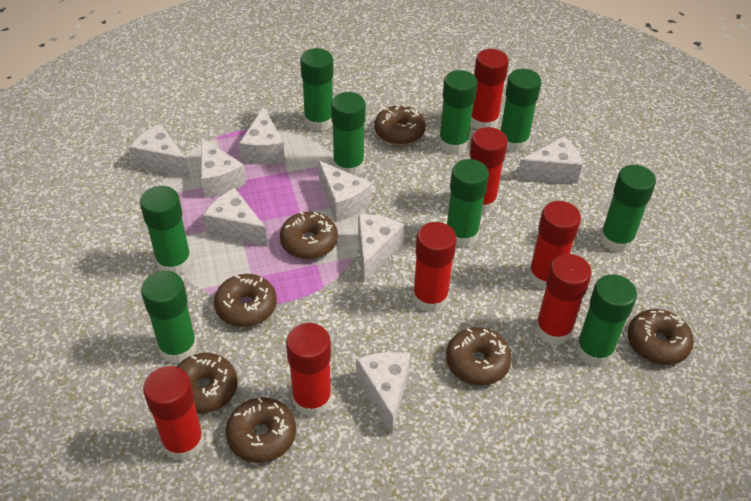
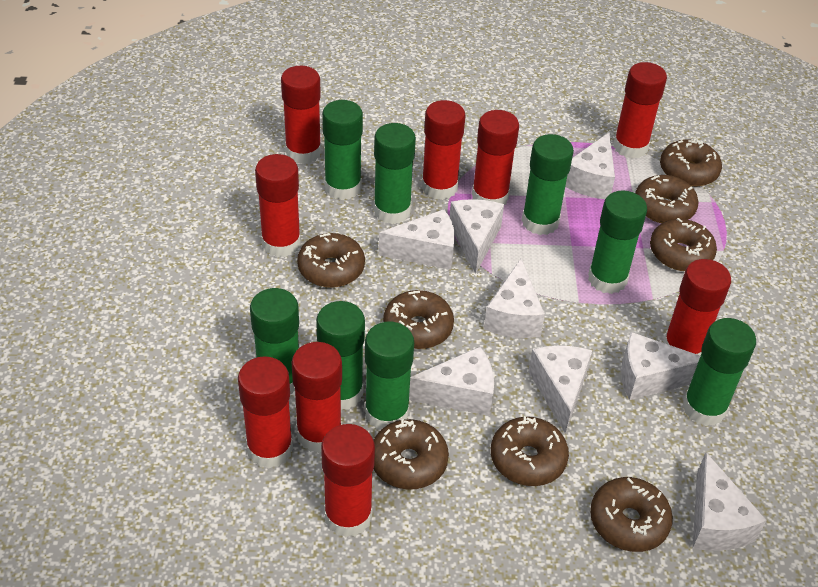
brown donut: 7 -> 8
green glue stick: 9 -> 8
red glue stick: 7 -> 9

